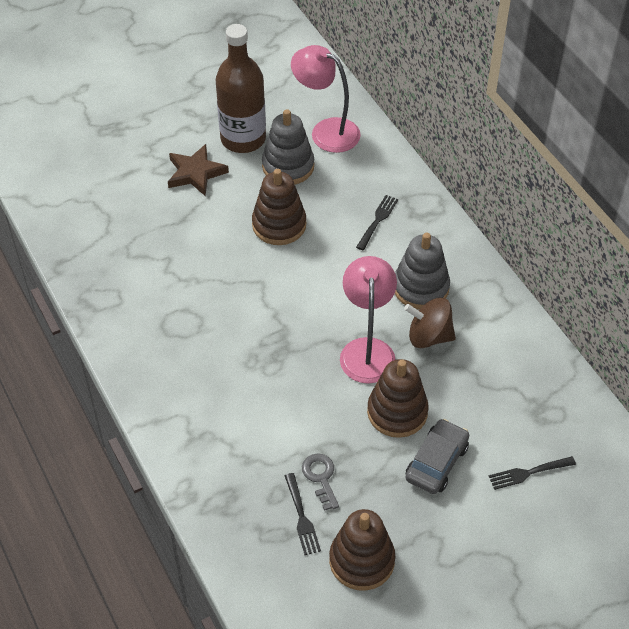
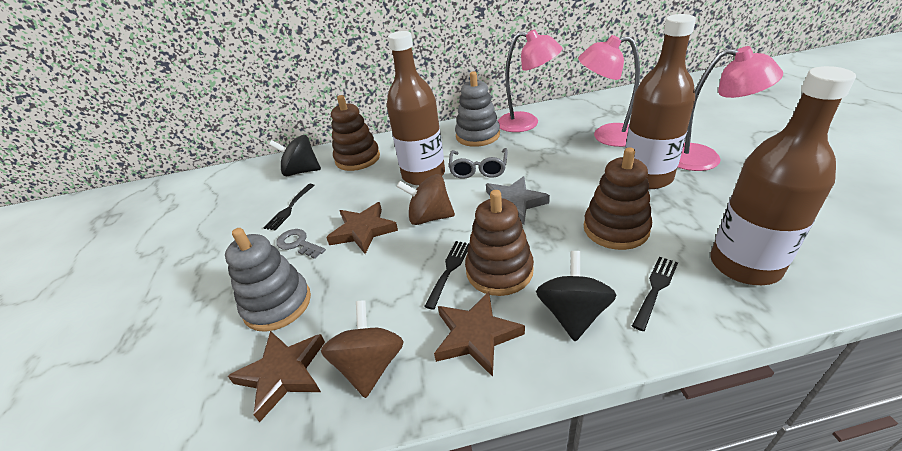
black spinning top: 0 -> 2
brown bottle: 1 -> 3
brown spinning top: 1 -> 2
brown star: 1 -> 3
grey car: 1 -> 0
grey glasses: 0 -> 1
grey star: 0 -> 1
pink lamp: 2 -> 3

